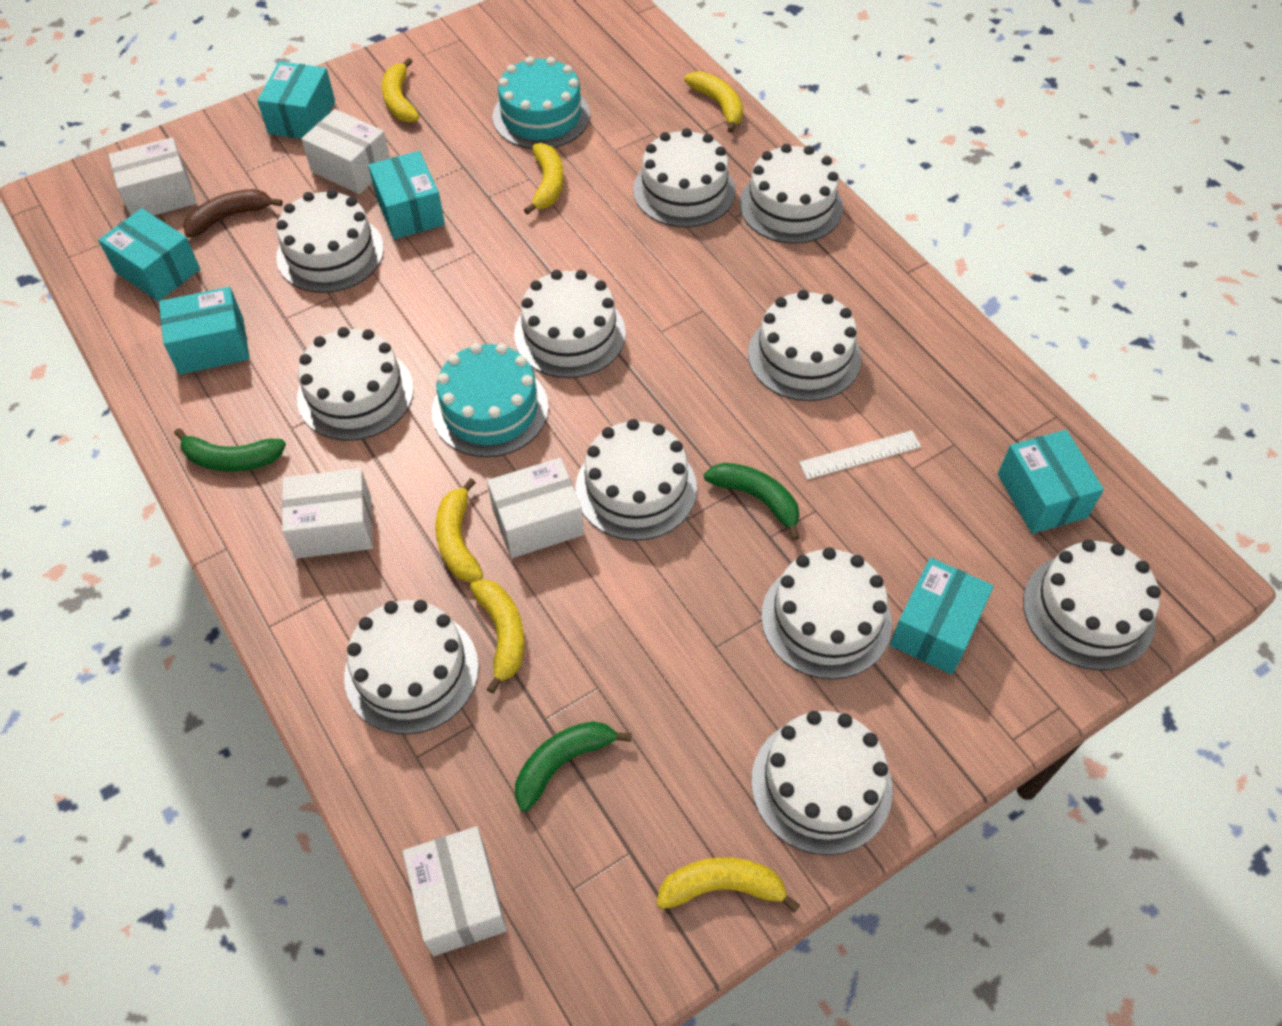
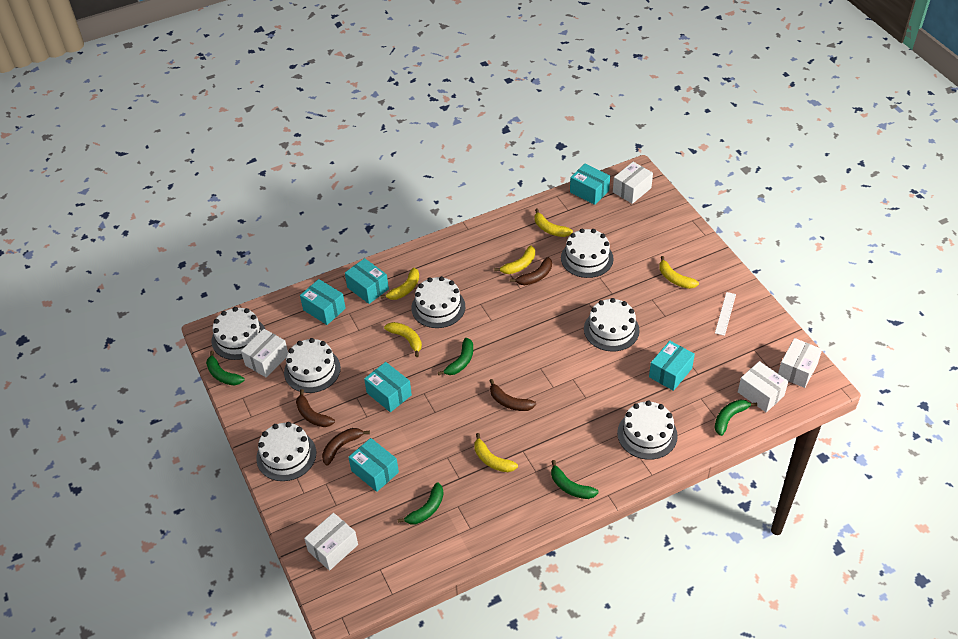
brown banana: 1 -> 4
green banana: 3 -> 5
turquoise cake: 2 -> 0
white cake: 11 -> 7

